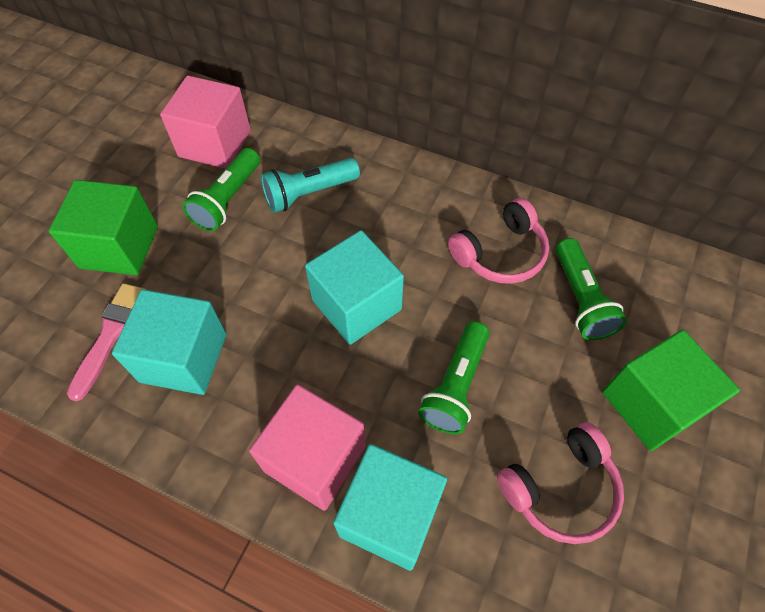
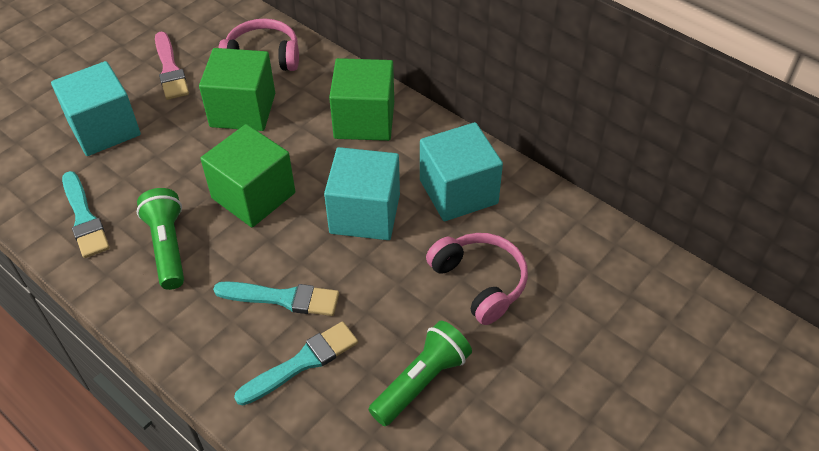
green cube: 2 -> 3
green flashlight: 3 -> 2
pink cube: 2 -> 0
turquoise brush: 0 -> 3
turquoise flashlight: 1 -> 0

